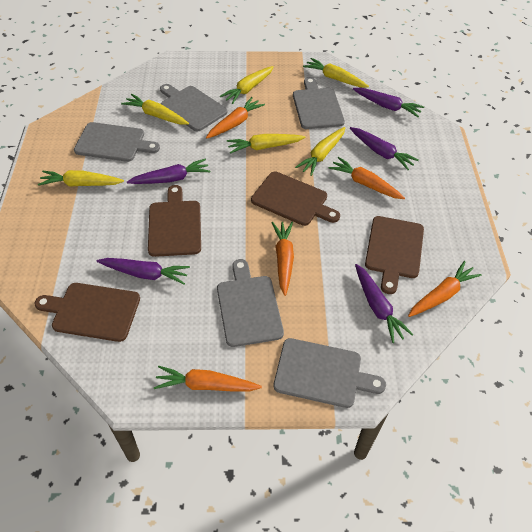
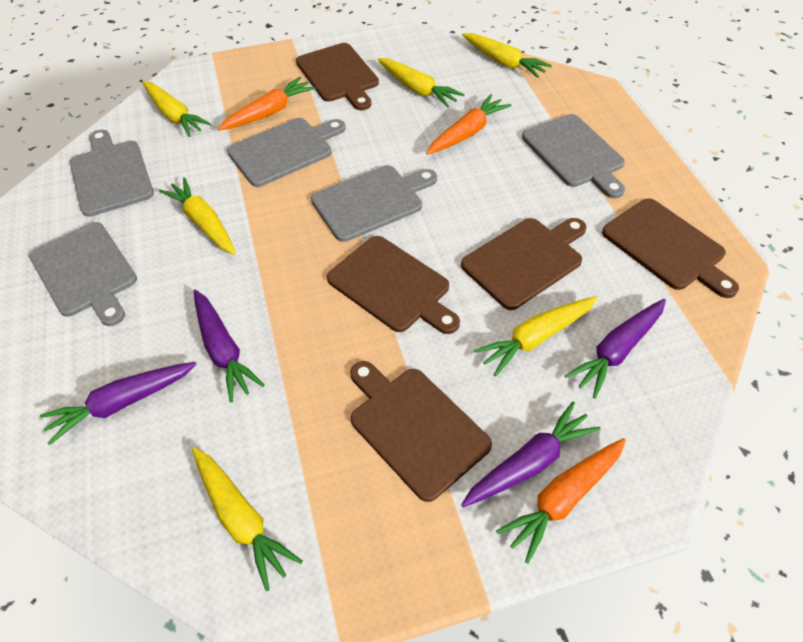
brown cutting board: 4 -> 5
orange carrot: 5 -> 3
purple carrot: 5 -> 4

